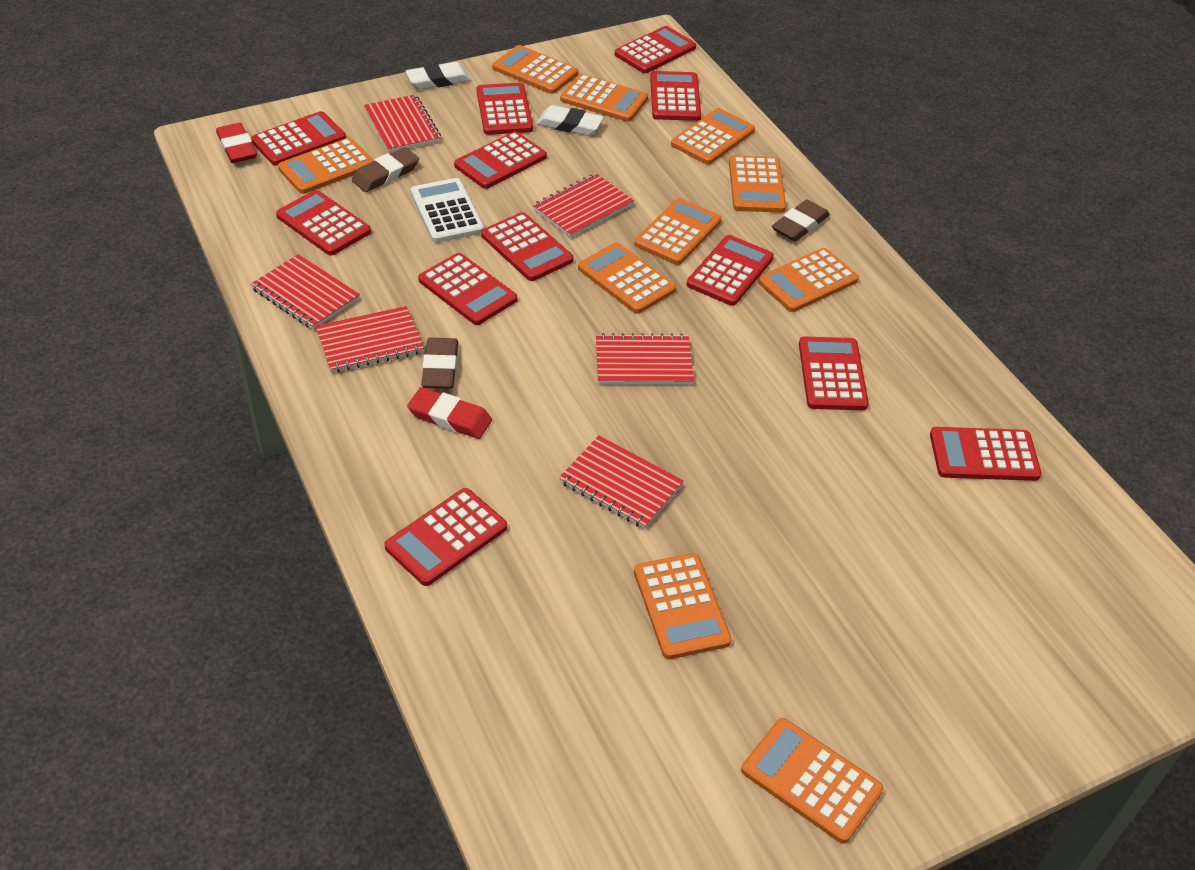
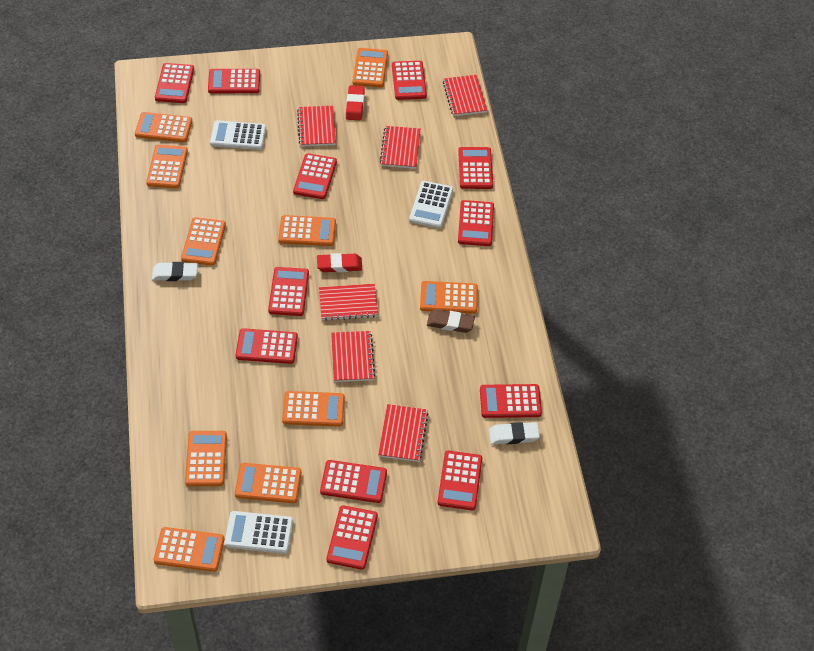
brown eraser: 3 -> 1
white calculator: 1 -> 3

